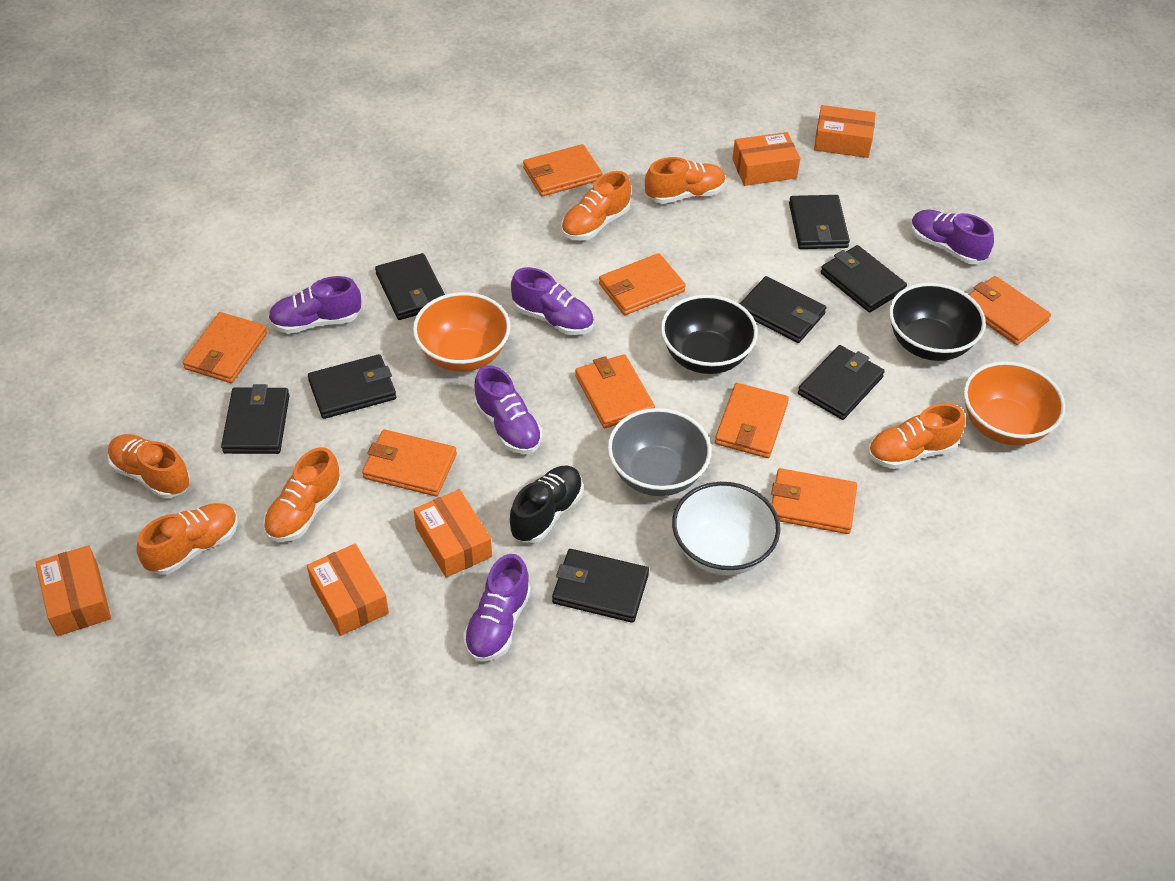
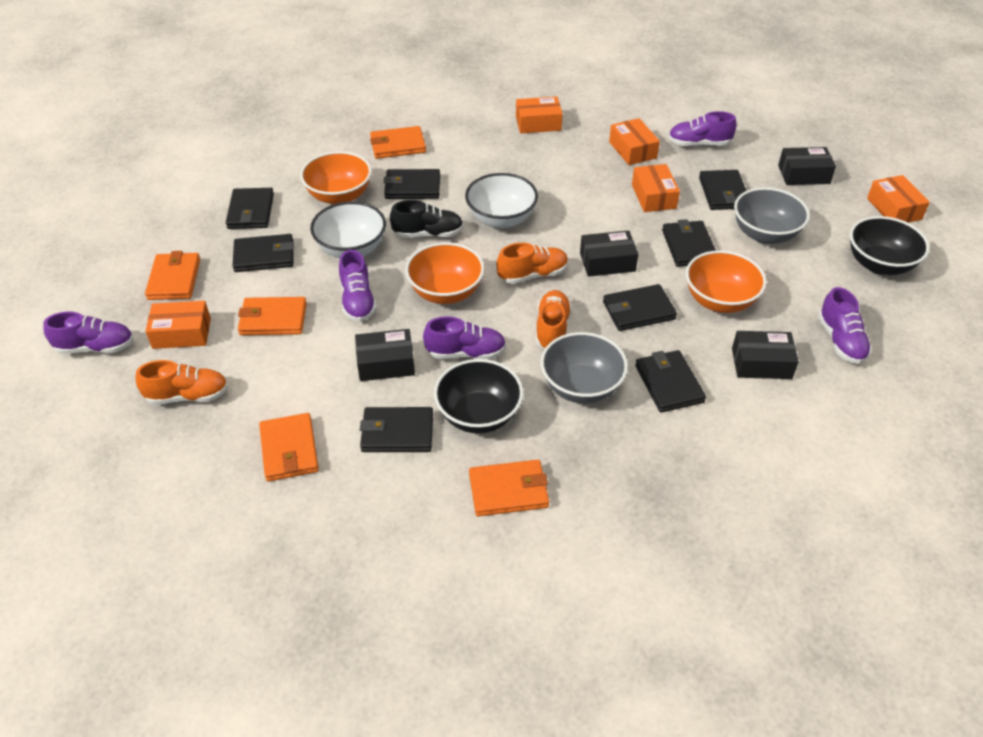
black box: 0 -> 4
grey bowl: 1 -> 2
orange bowl: 2 -> 3
orange shoe: 6 -> 3
orange wallet: 8 -> 5
white bowl: 1 -> 2

